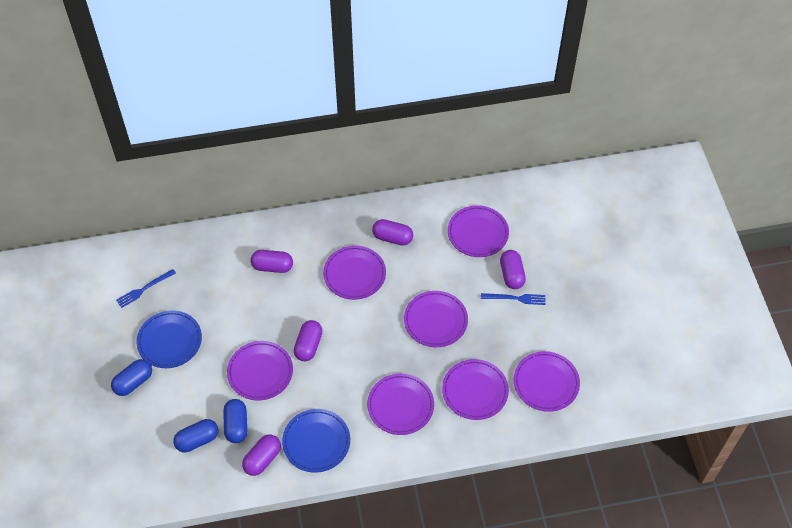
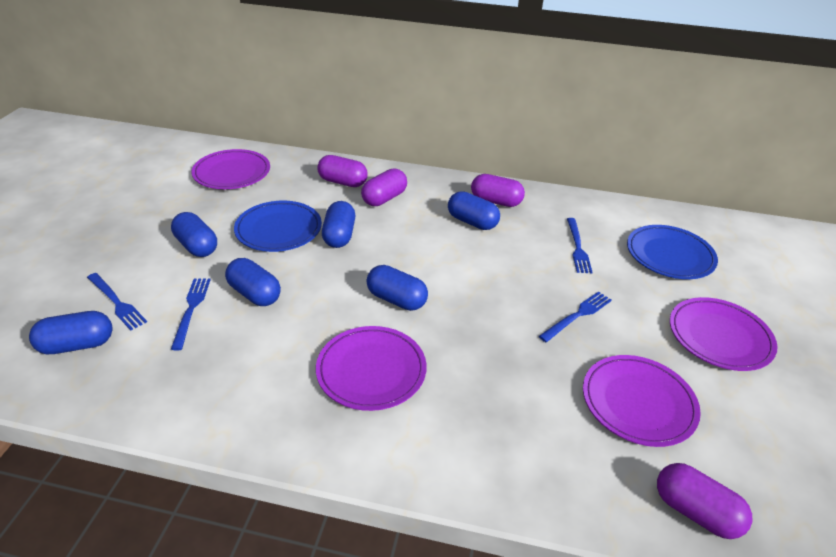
blue capsule: 3 -> 6
blue fork: 2 -> 4
purple capsule: 5 -> 4
purple plate: 7 -> 4

